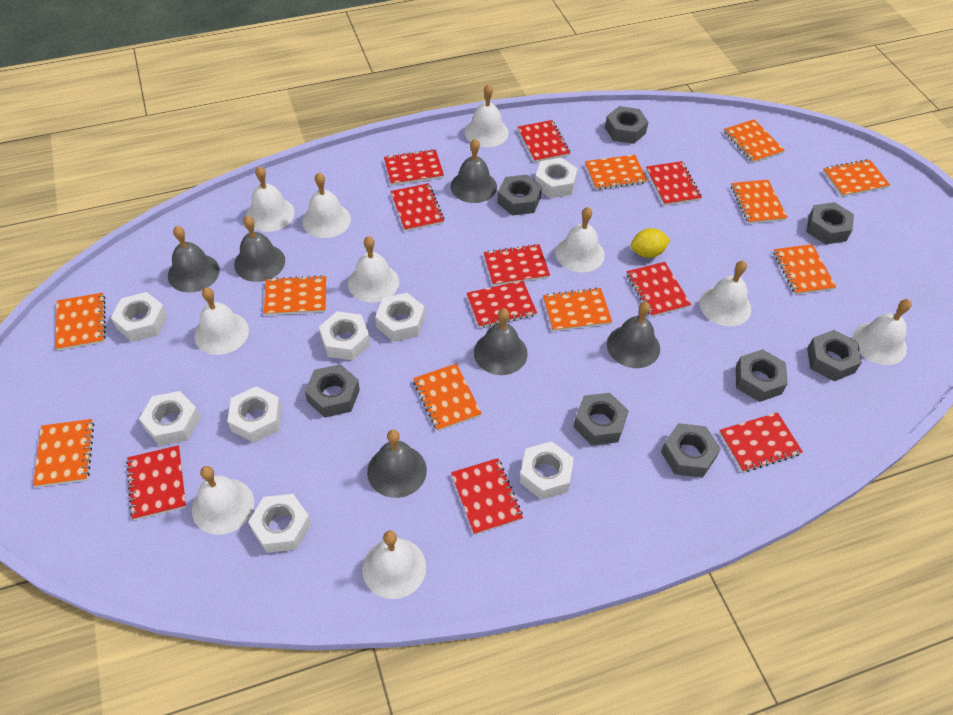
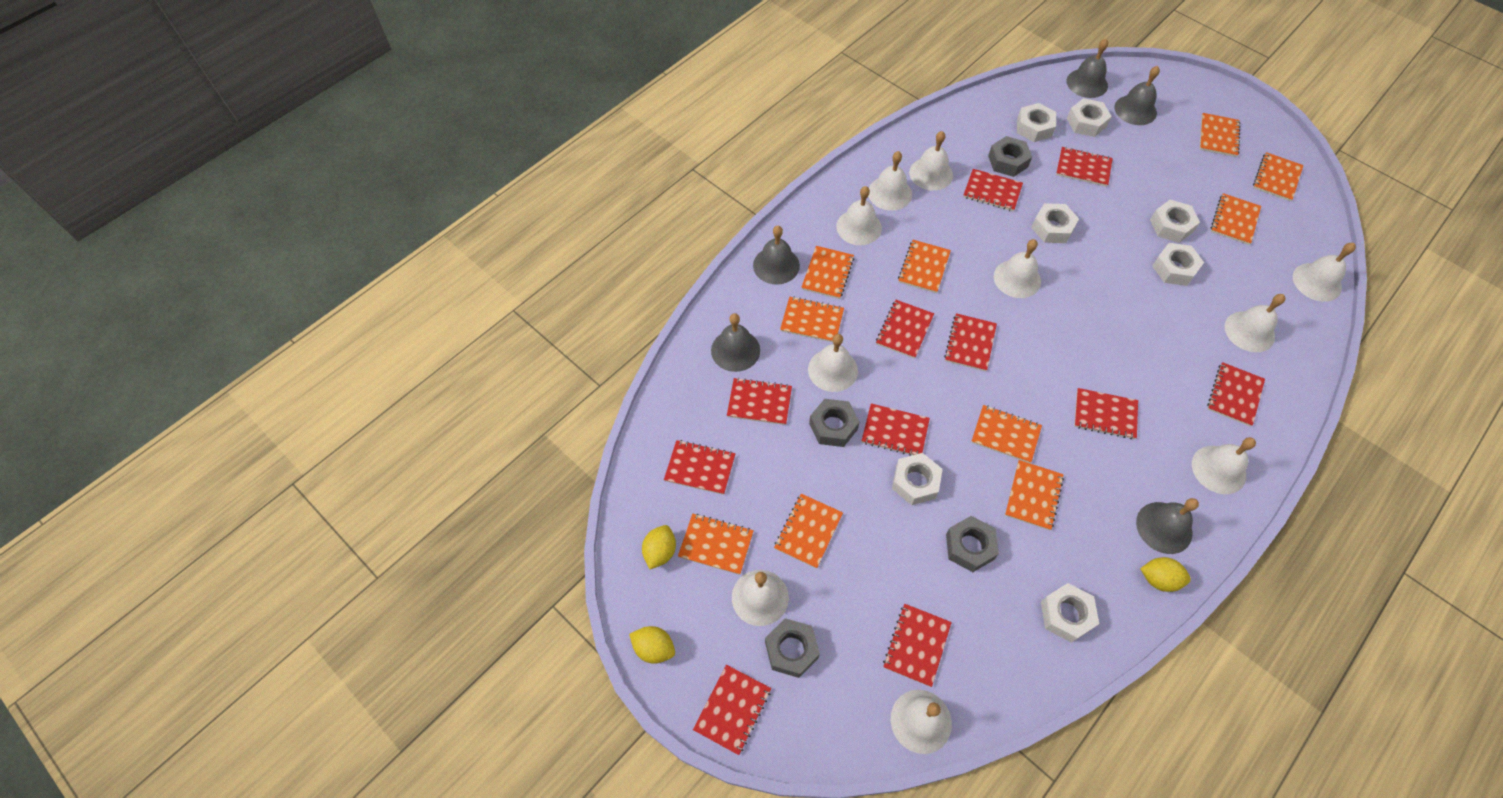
grey bell: 6 -> 5
grey nut: 8 -> 4
red notebook: 10 -> 11
white nut: 8 -> 7
yellow lemon: 1 -> 3

